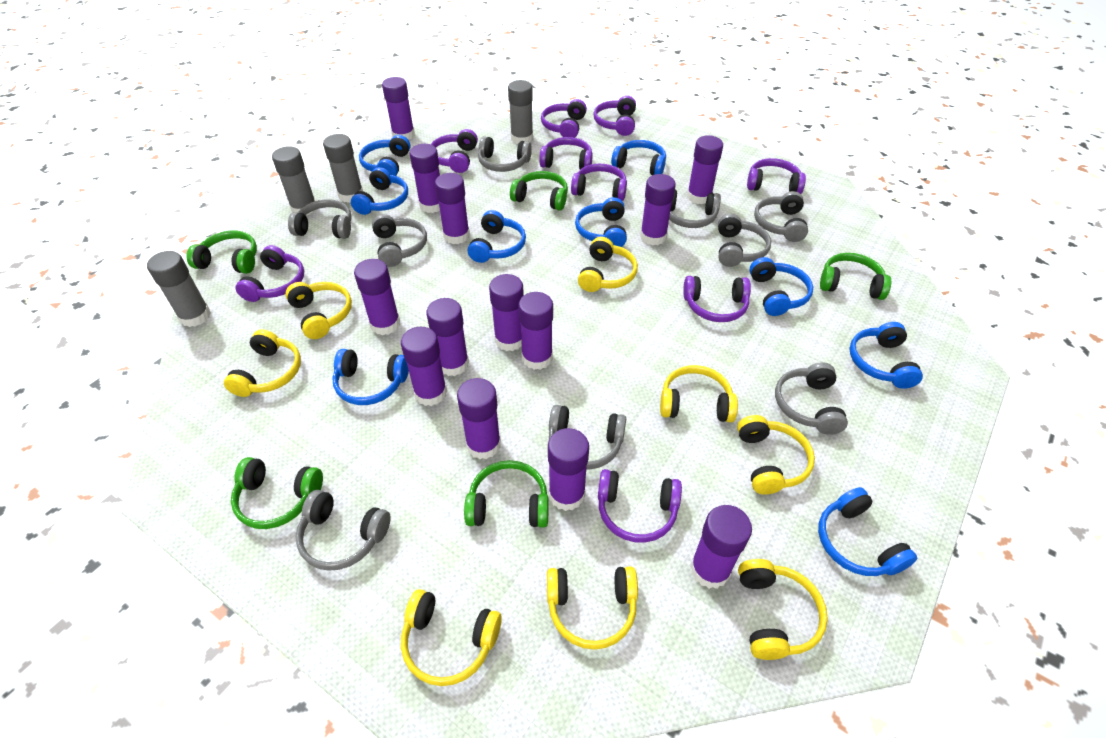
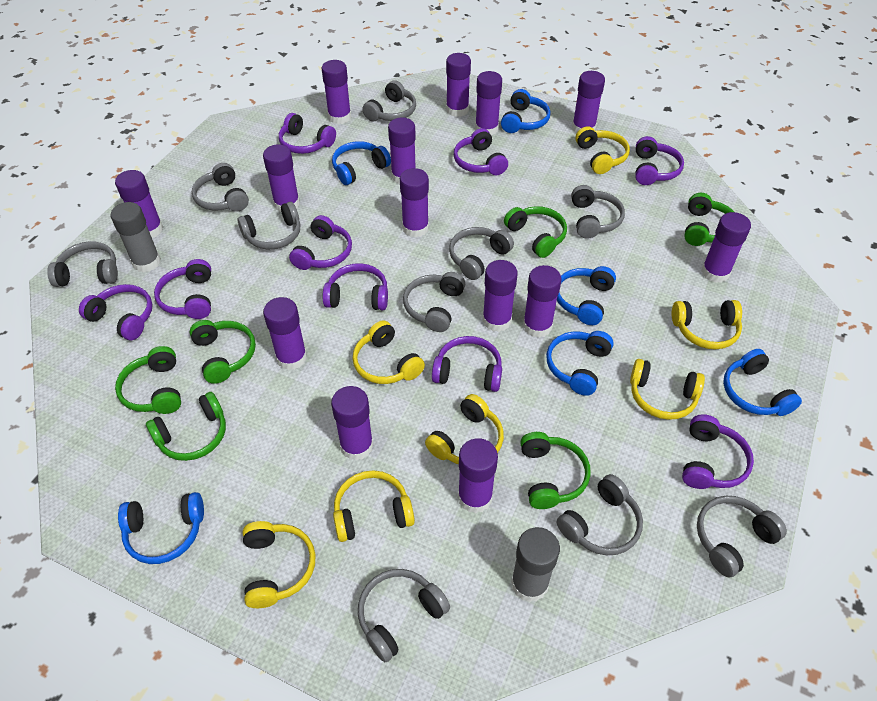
blue headphones: 9 -> 6
green headphones: 5 -> 6
grey glue stick: 4 -> 2
grey headphones: 9 -> 10
purple glue stick: 13 -> 14
yellow headphones: 8 -> 7

